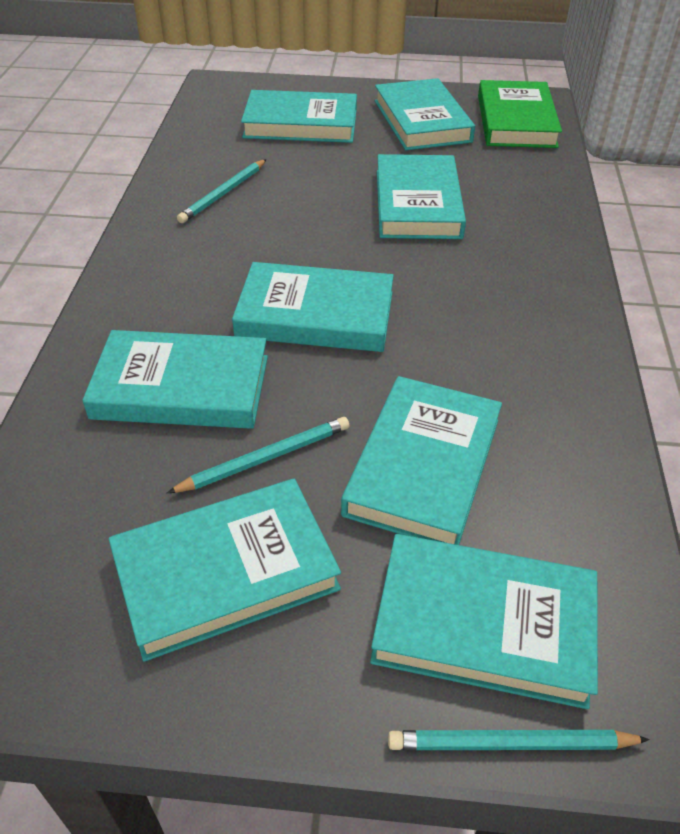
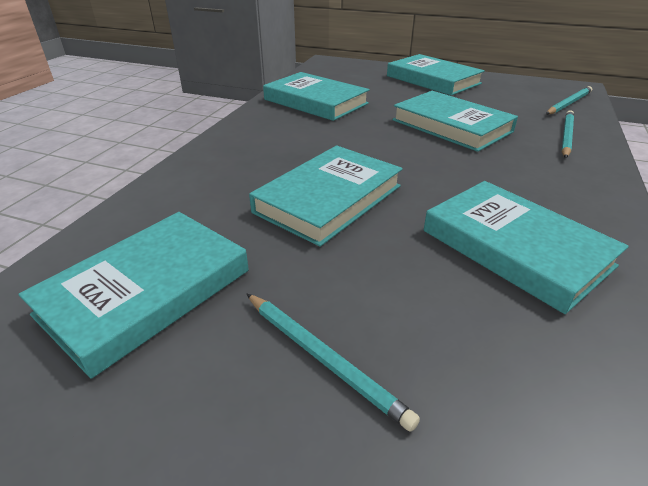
green book: 1 -> 0
turquoise book: 8 -> 6

